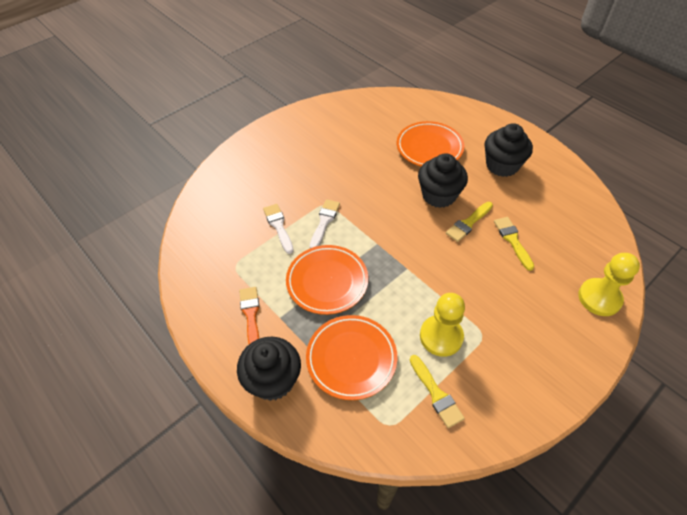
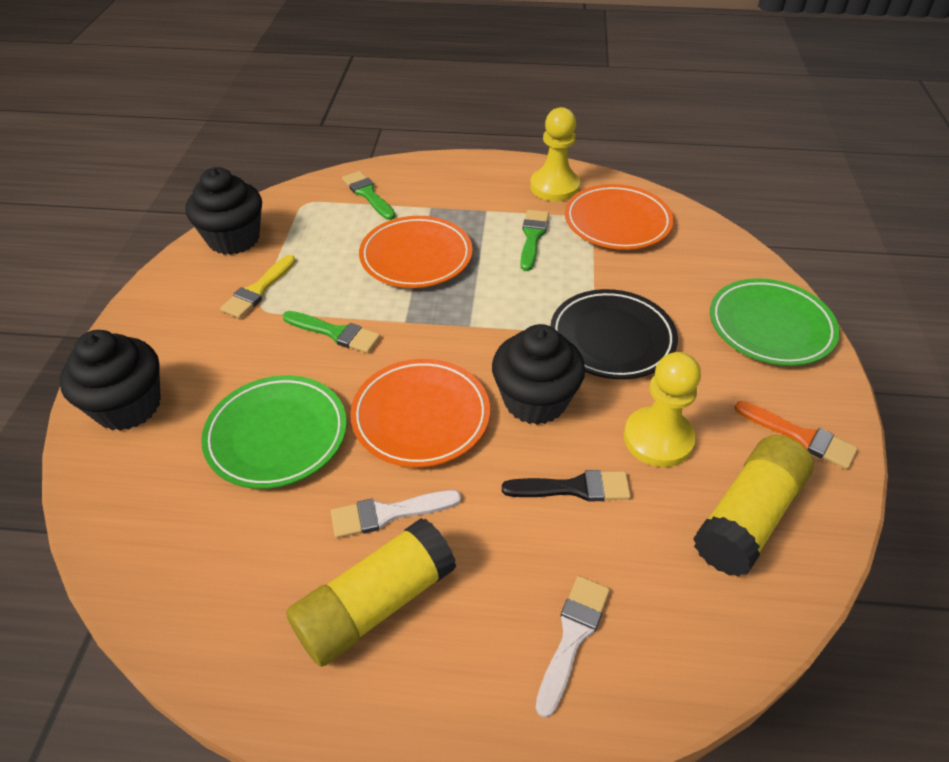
black brush: 0 -> 1
black plate: 0 -> 1
green brush: 0 -> 3
green plate: 0 -> 2
yellow brush: 3 -> 1
yellow glue stick: 0 -> 2

